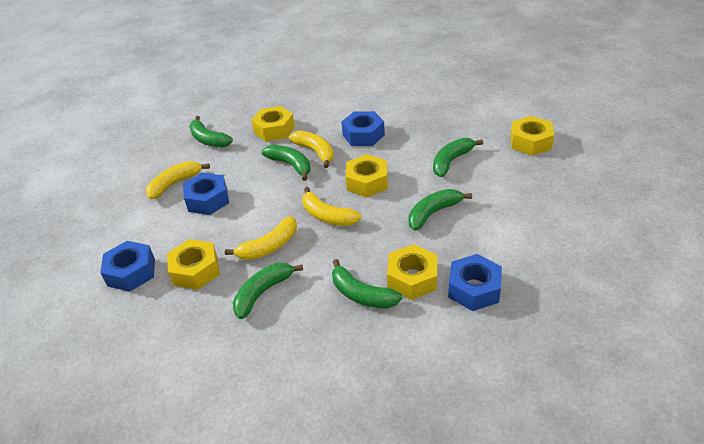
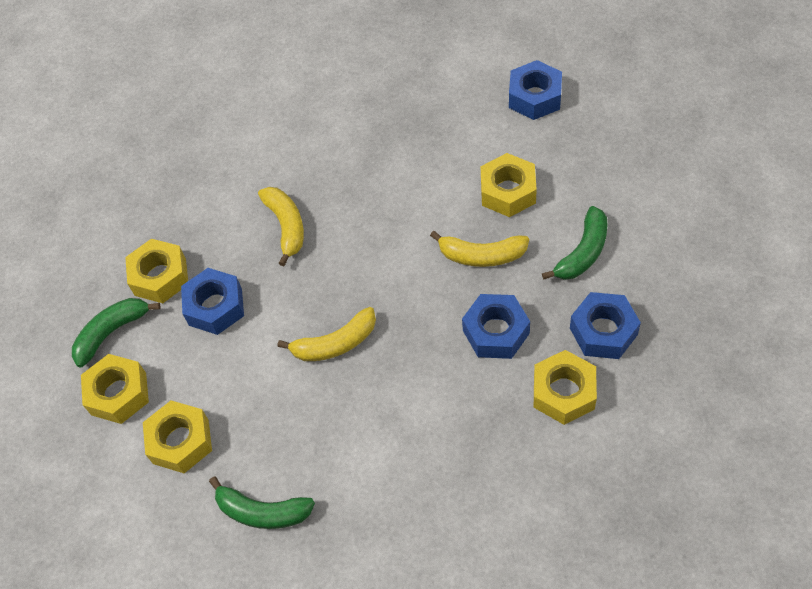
green banana: 6 -> 3
yellow banana: 4 -> 3

